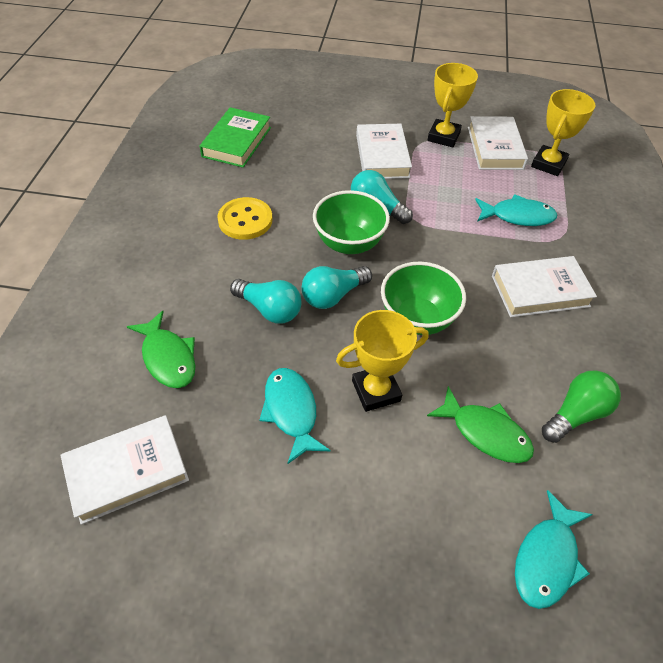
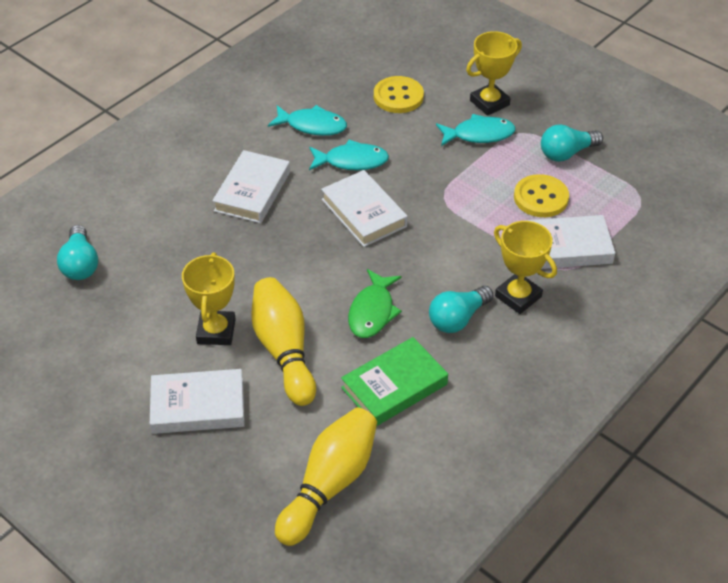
green bowl: 2 -> 0
green fish: 2 -> 1
green light bulb: 1 -> 0
yellow bowling pin: 0 -> 2
yellow button: 1 -> 2

